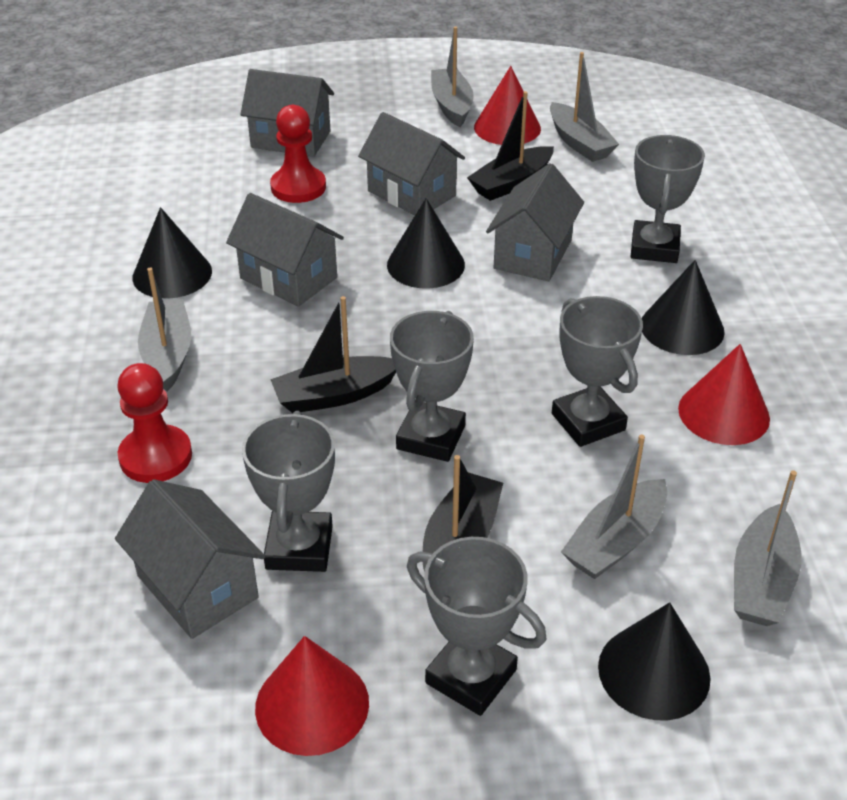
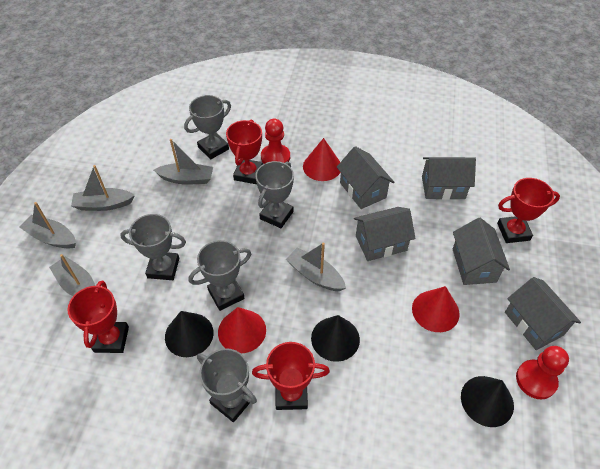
black boat: 3 -> 0
black cone: 4 -> 3
red trophy: 0 -> 4

